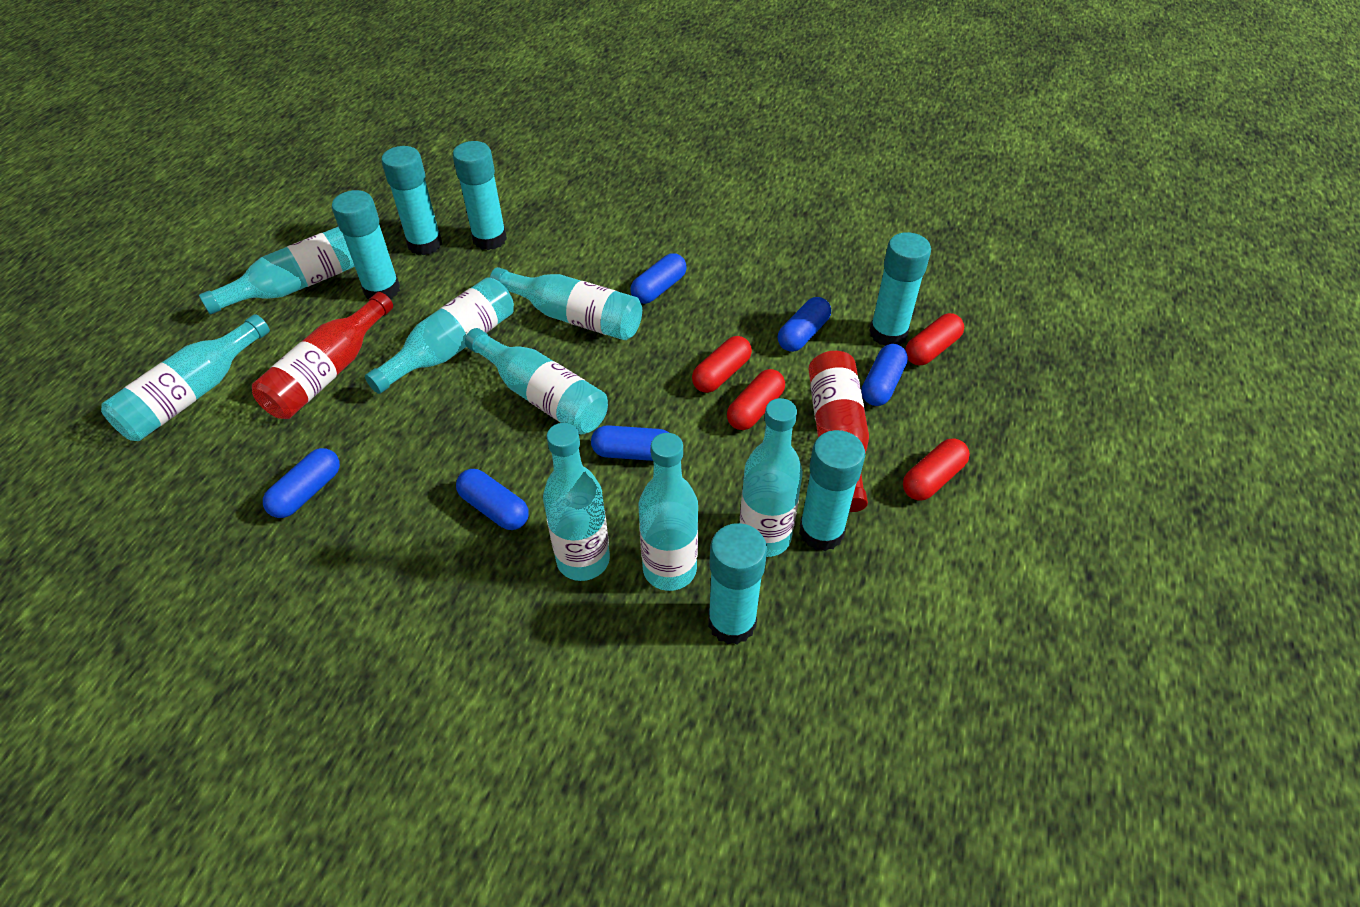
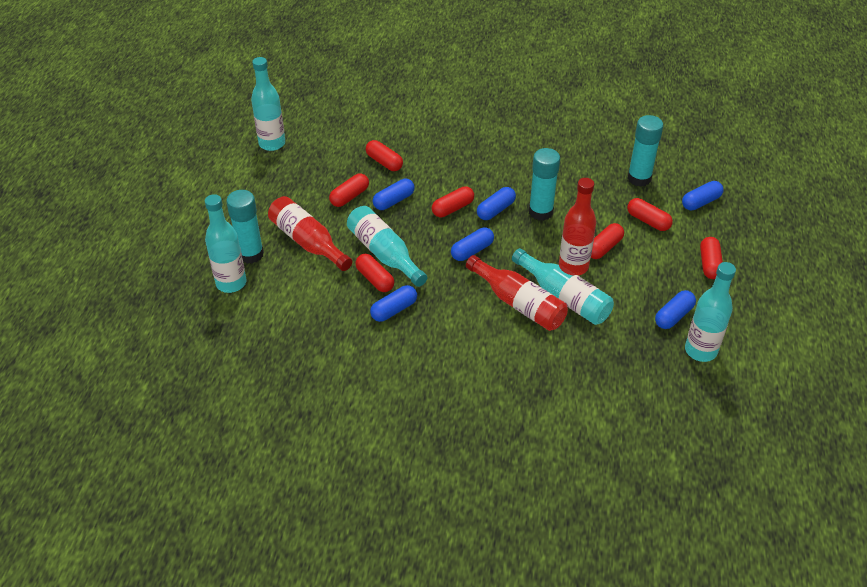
red bottle: 2 -> 3
red capsule: 4 -> 7
turquoise bottle: 8 -> 5
turquoise glue stick: 6 -> 3

